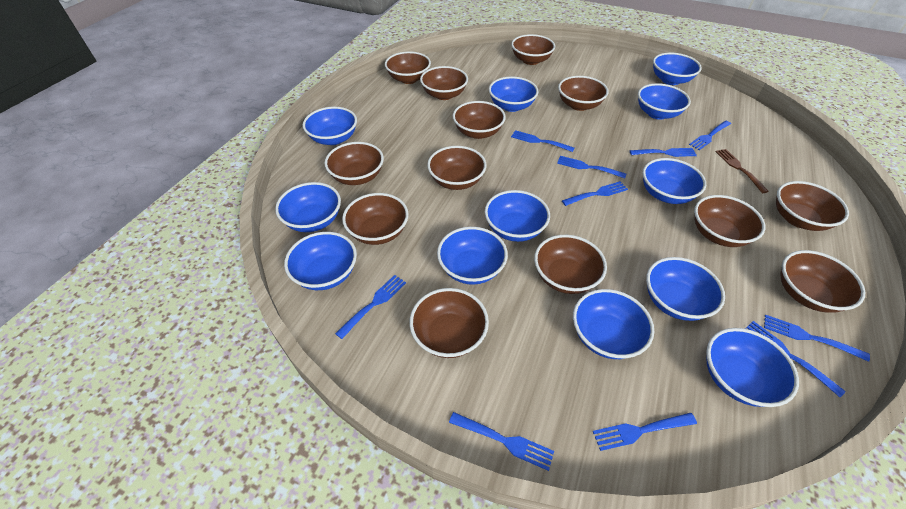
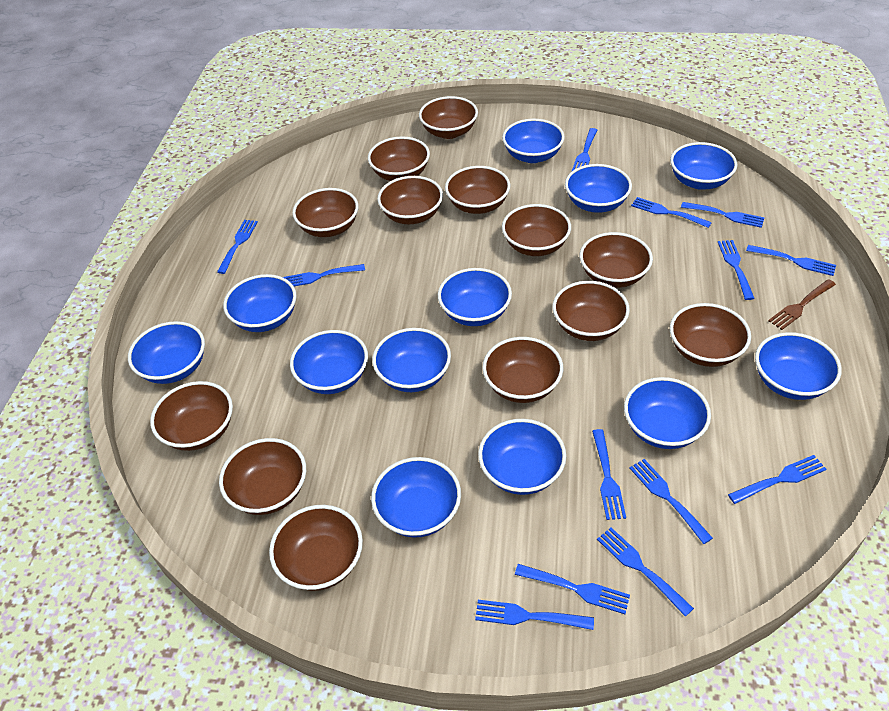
blue fork: 10 -> 13

